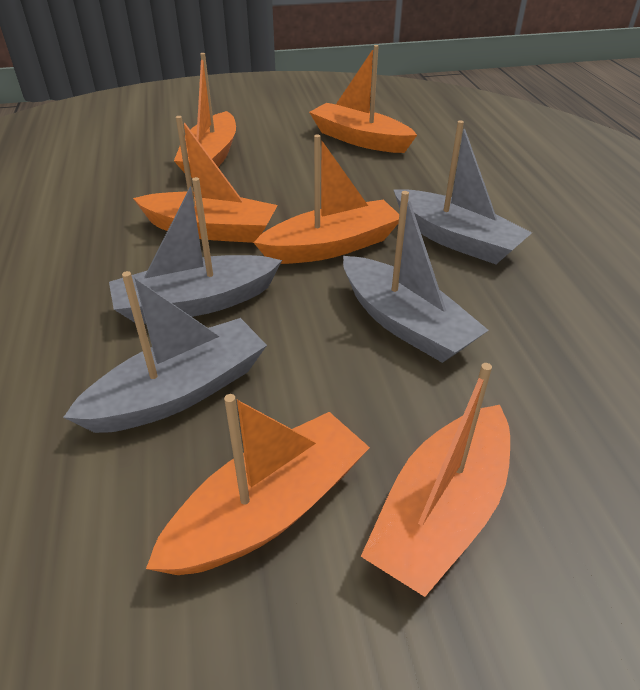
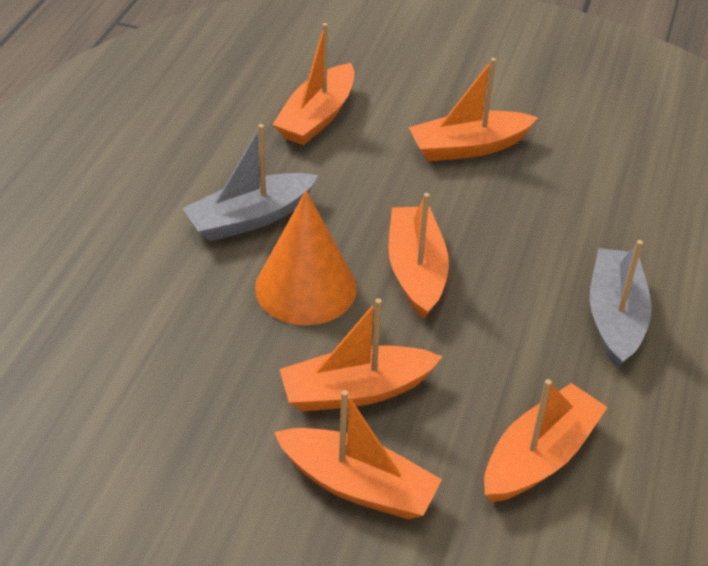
grey boat: 4 -> 2
orange cone: 0 -> 1

